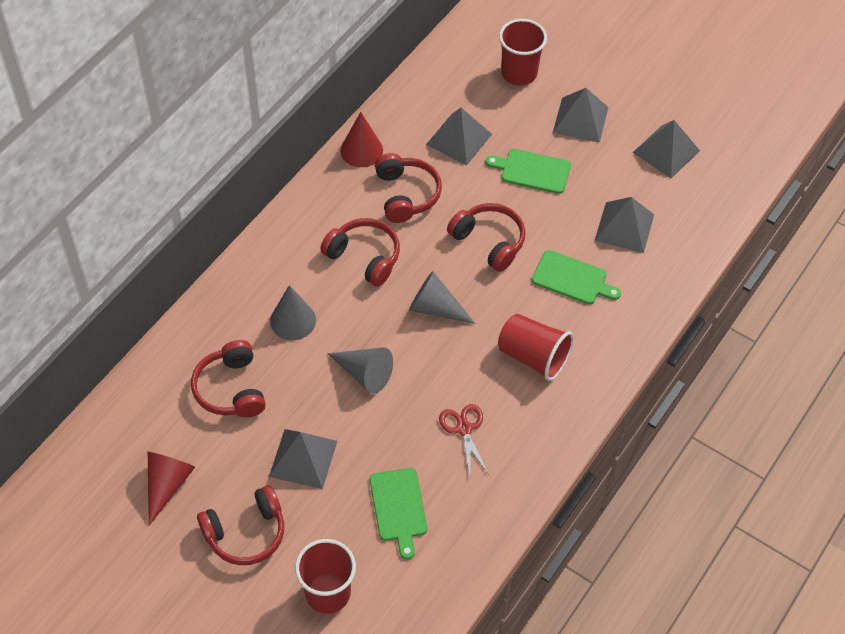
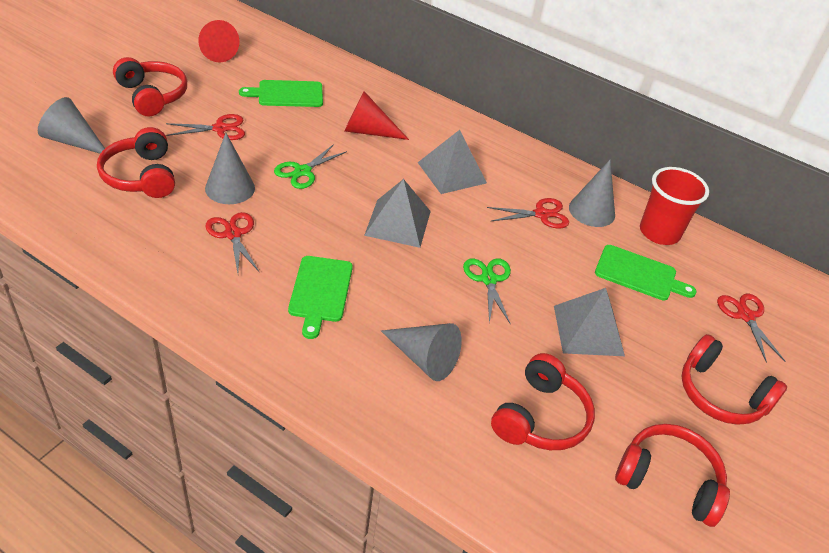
green scissors: 0 -> 2
grey cone: 3 -> 4
grey pyramid: 5 -> 3
red cup: 3 -> 1
red scissors: 1 -> 4

